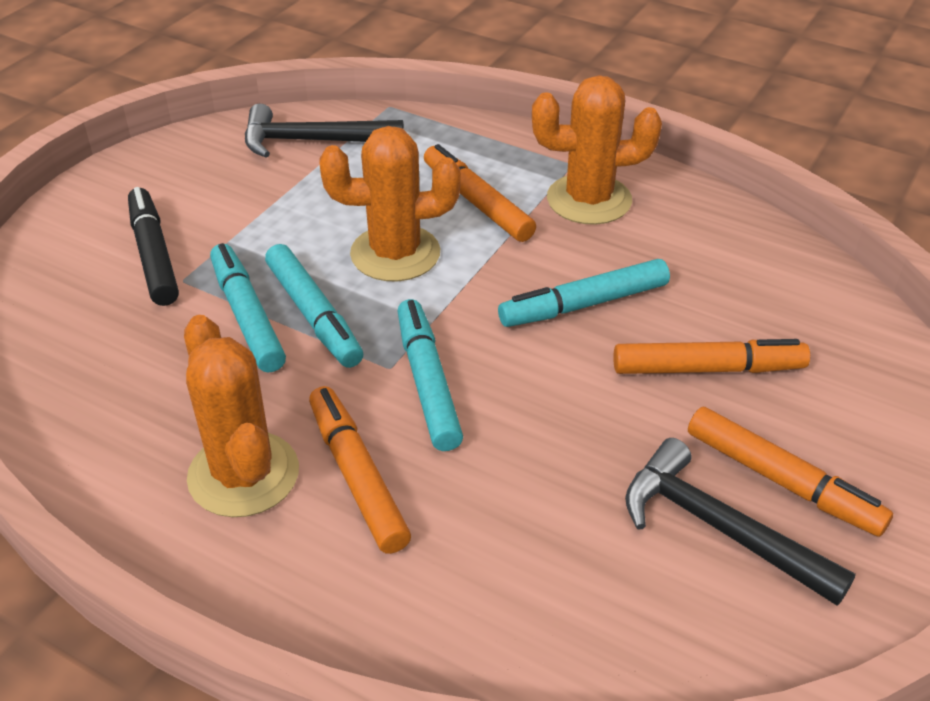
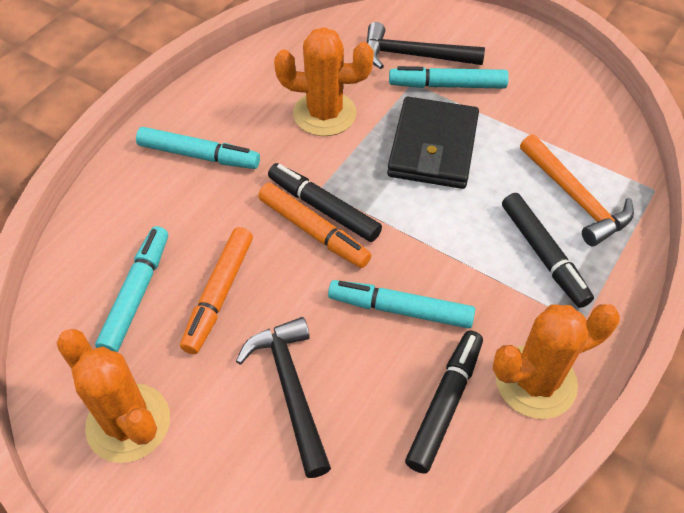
black marker: 1 -> 3
black wallet: 0 -> 1
orange hammer: 0 -> 1
orange marker: 4 -> 2

